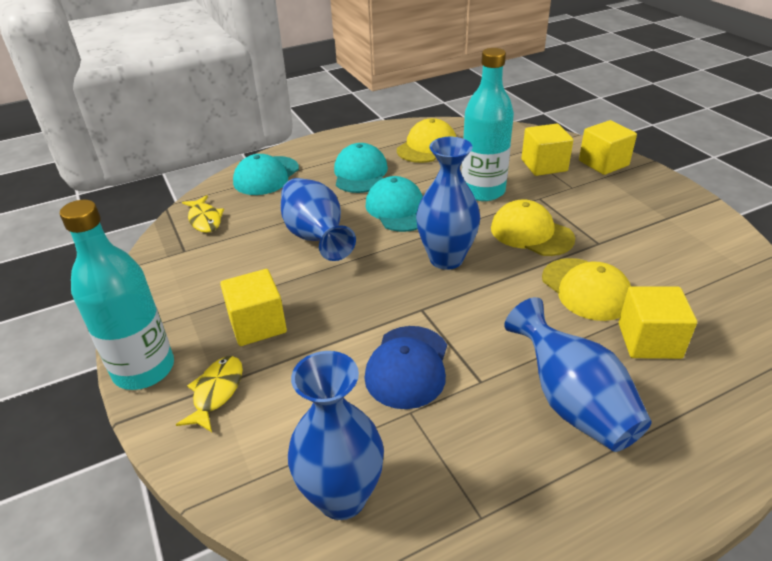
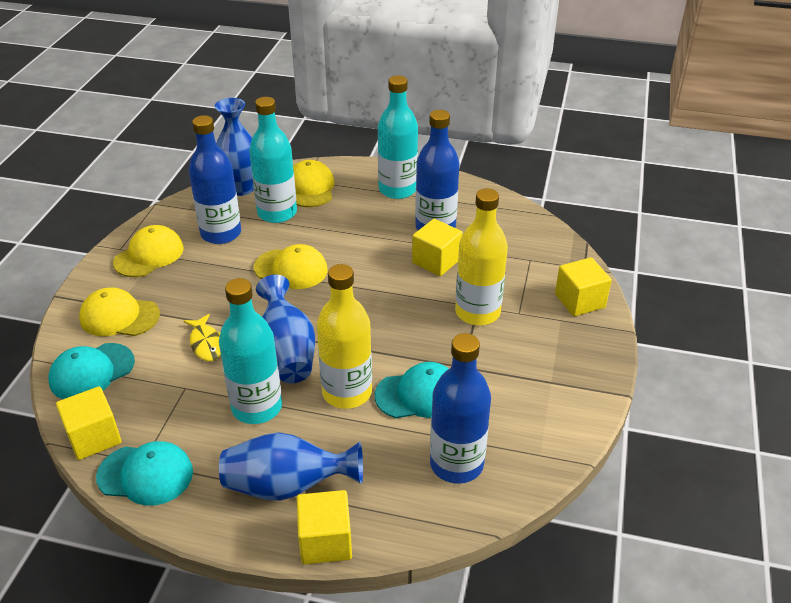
blue bottle: 0 -> 3
blue cap: 1 -> 0
blue vase: 4 -> 3
turquoise bottle: 2 -> 3
yellow bottle: 0 -> 2
yellow cap: 3 -> 4
yellow fish: 2 -> 1

